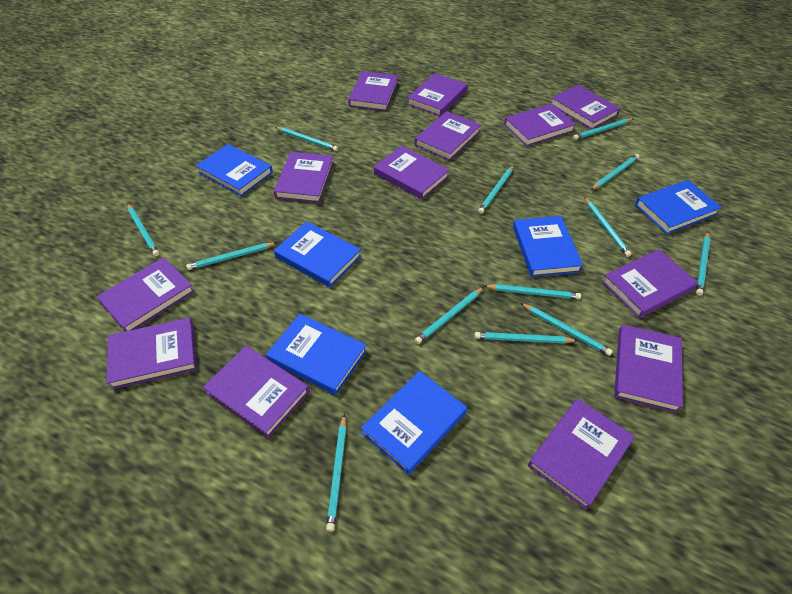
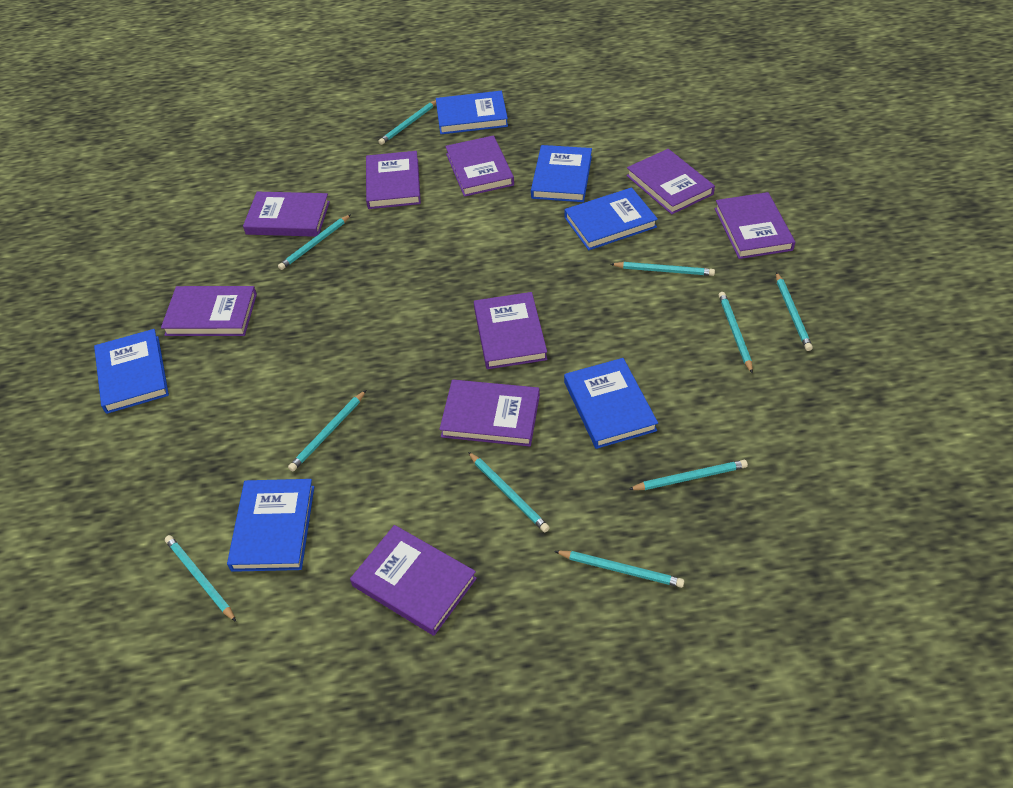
purple book: 13 -> 9
turquoise pencil: 13 -> 10

